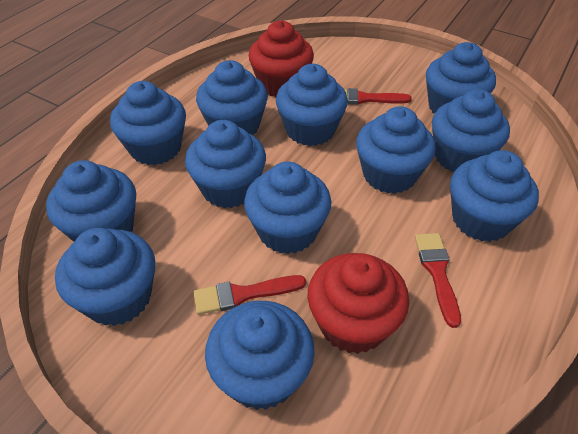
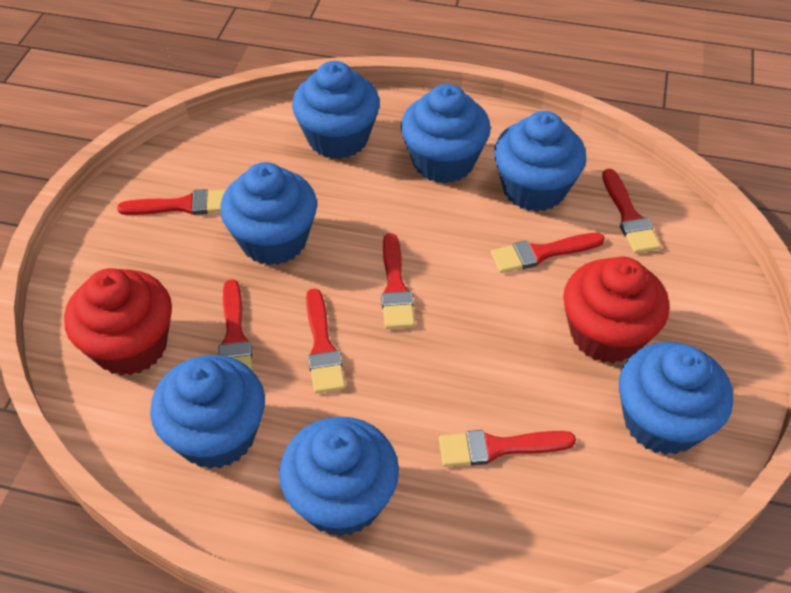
blue cupcake: 12 -> 7
red brush: 3 -> 7

